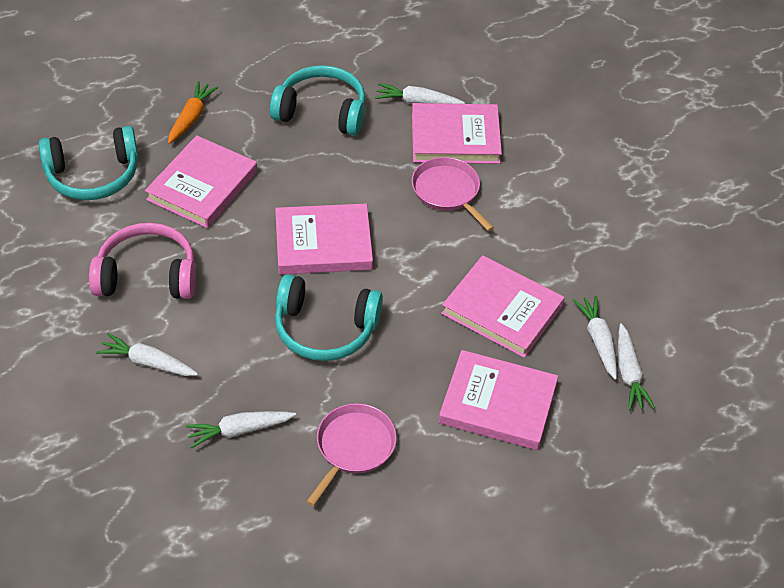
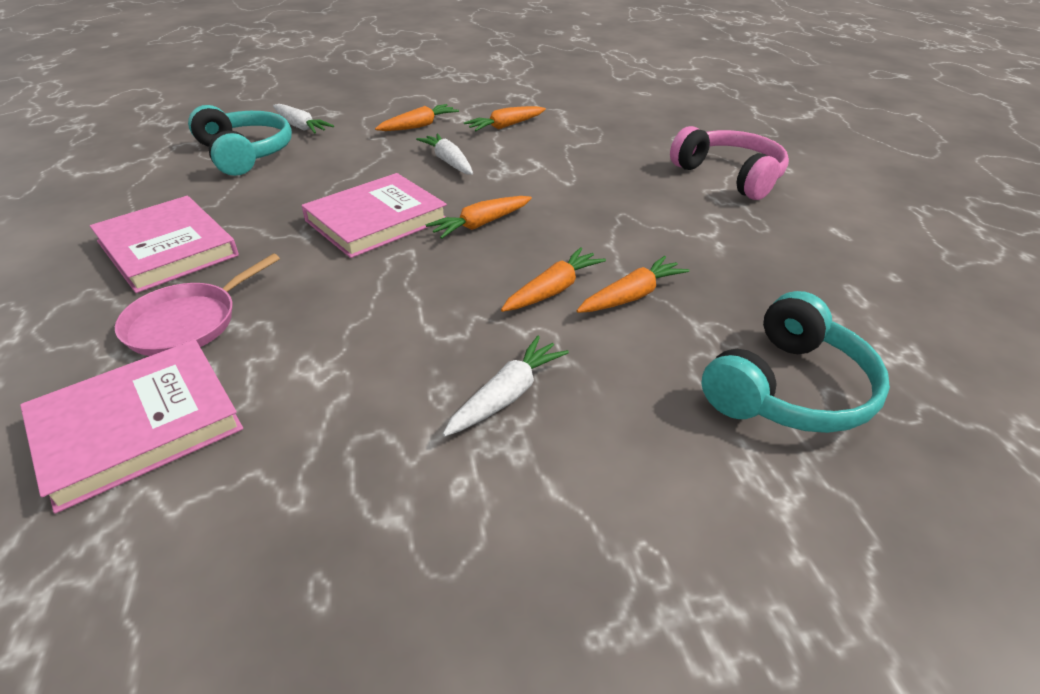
orange carrot: 1 -> 5
pink book: 5 -> 3
pink pan: 2 -> 1
turquoise headphones: 3 -> 2
white carrot: 5 -> 3

